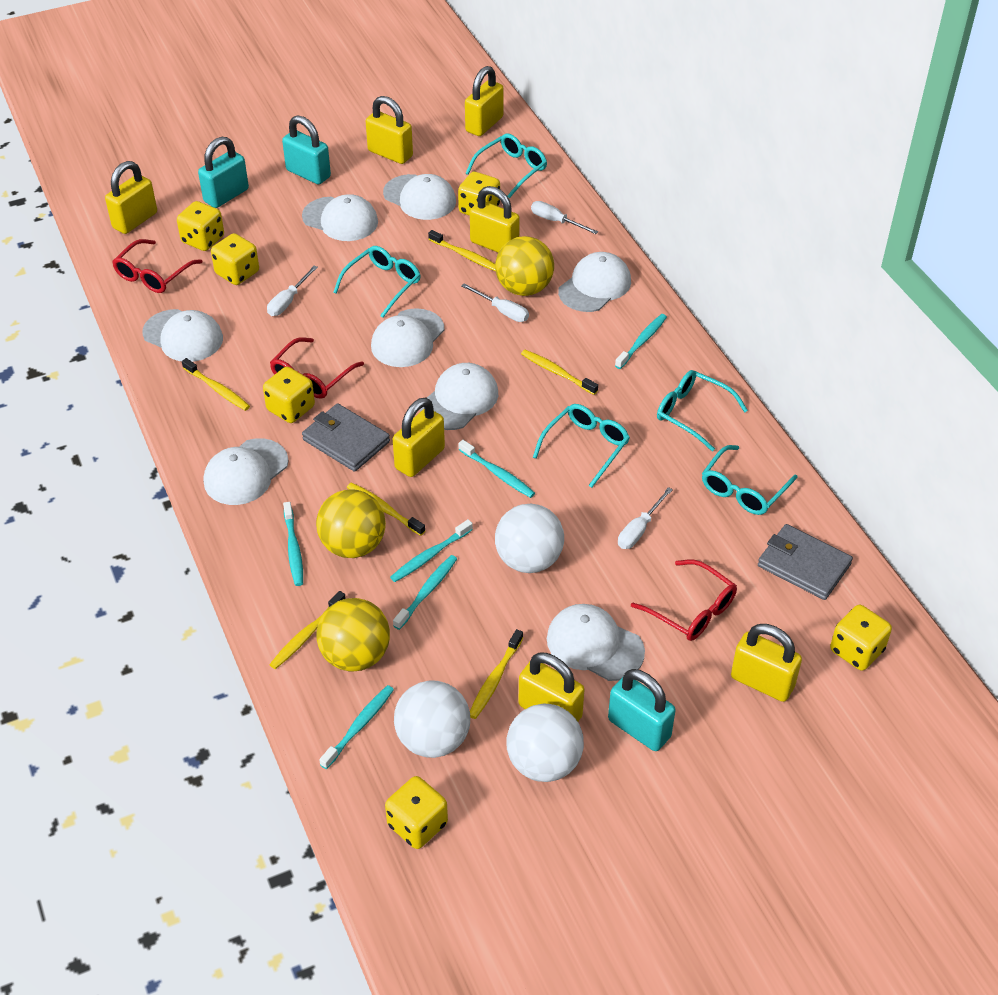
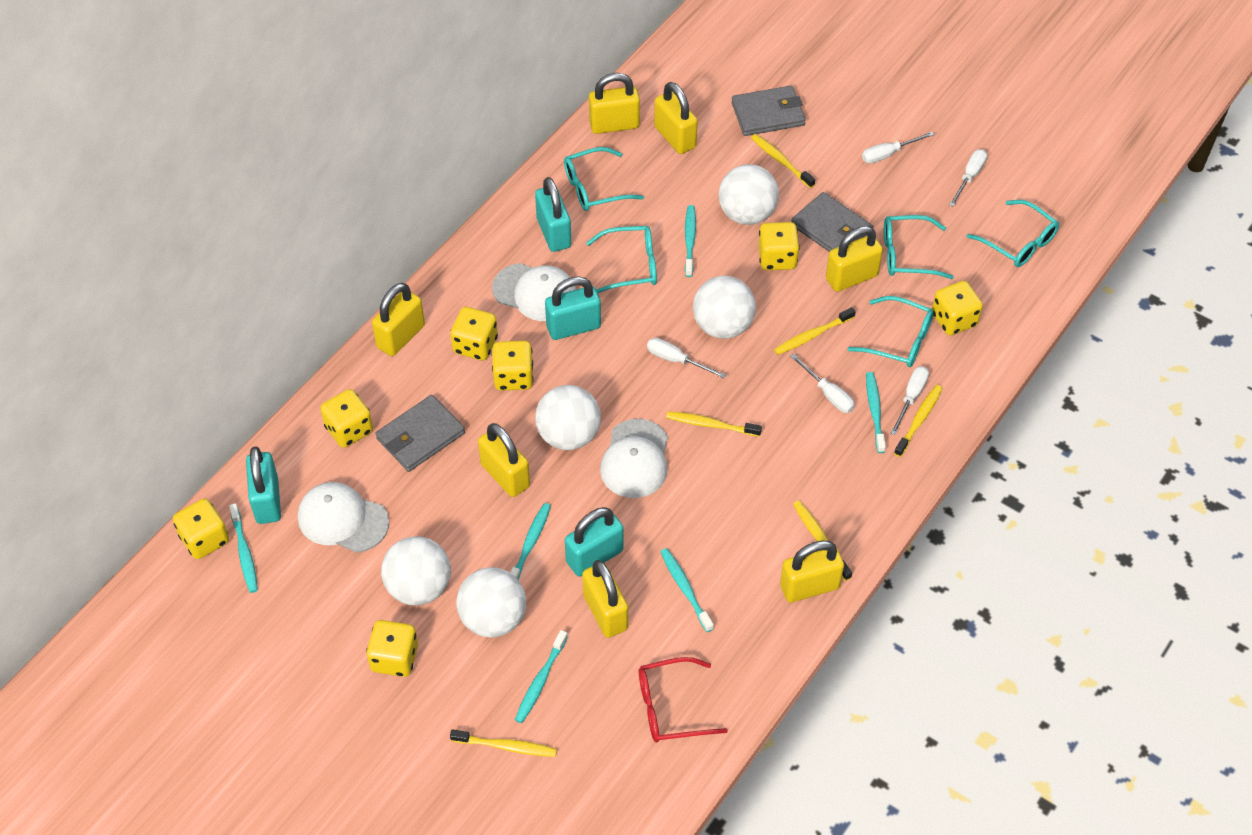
grey wallet: 2 -> 3
red glasses: 3 -> 1
turquoise padlock: 3 -> 4
white ball: 3 -> 5
white cap: 8 -> 3
white screwdriver: 4 -> 5
yellow ball: 3 -> 0
yellow dice: 6 -> 7

